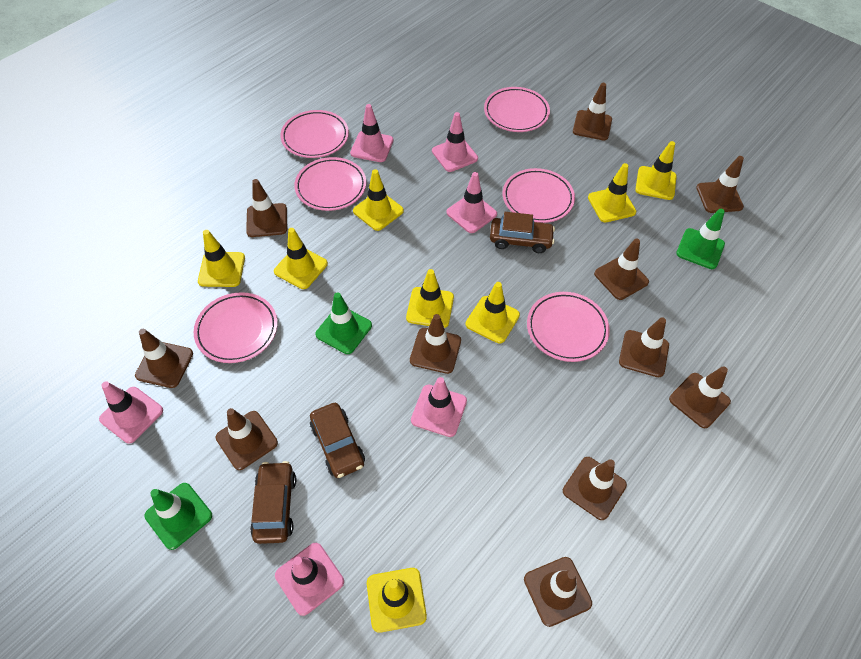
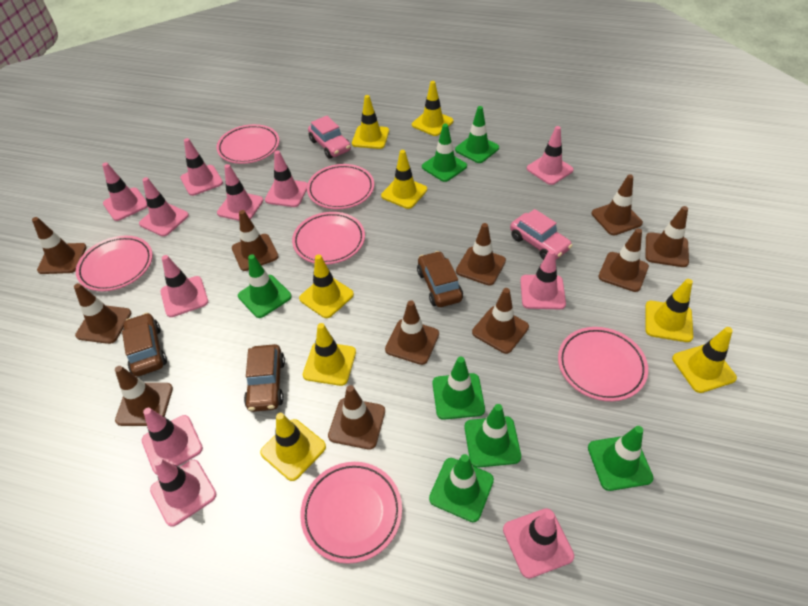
green traffic cone: 3 -> 7
pink car: 0 -> 2
pink traffic cone: 6 -> 11

